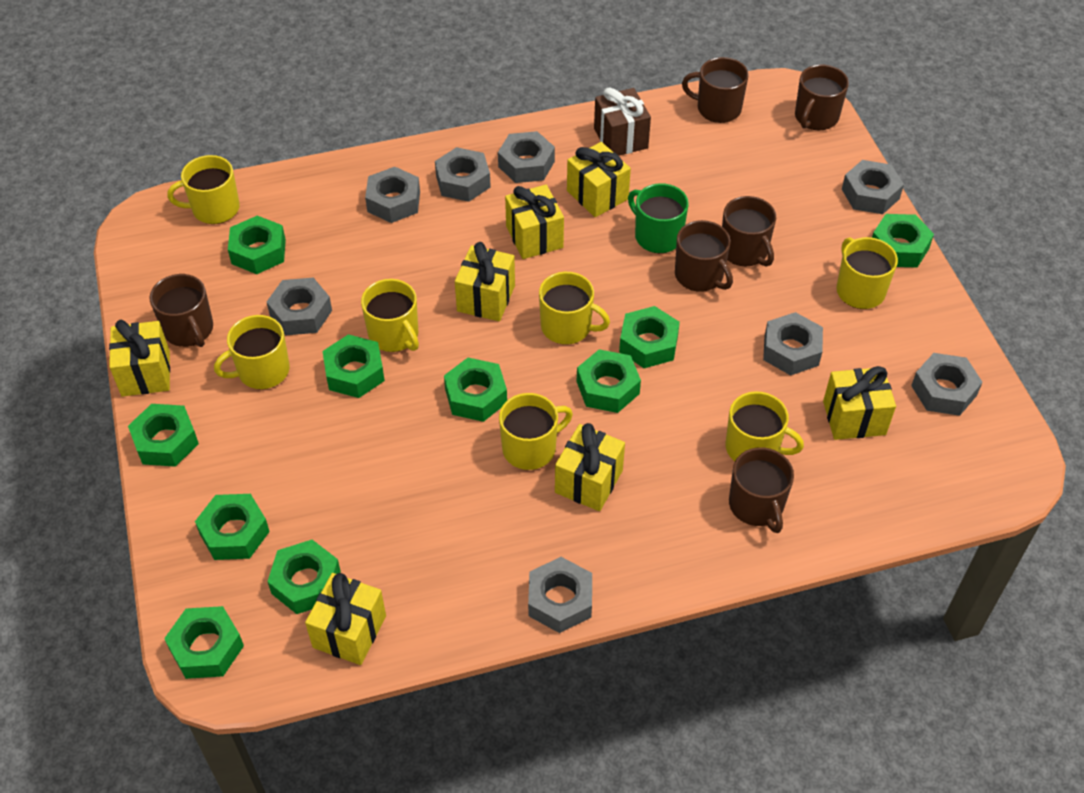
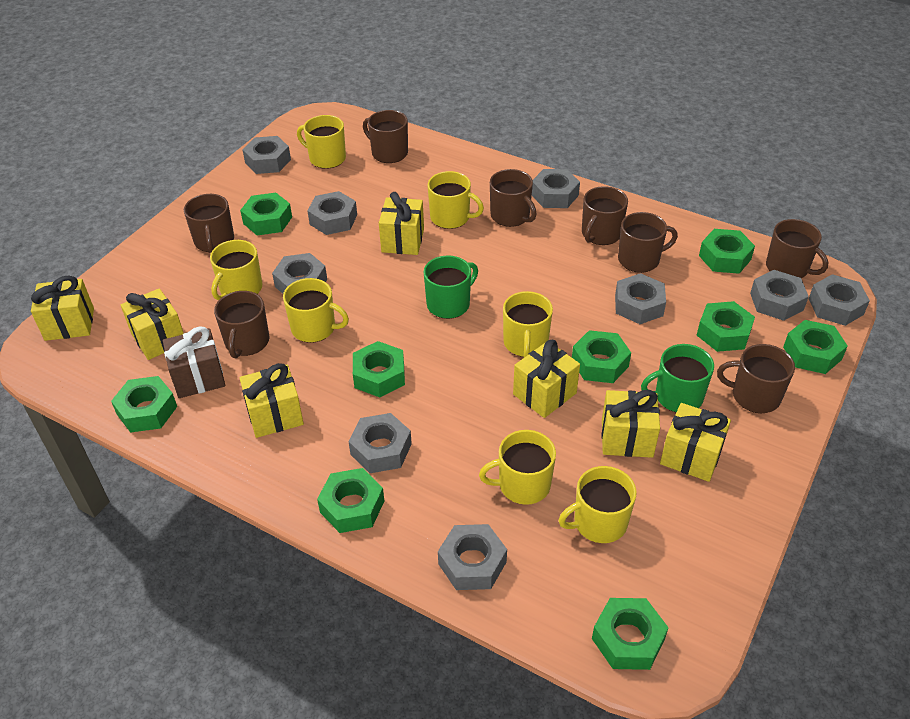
brown mug: 6 -> 8
green mug: 1 -> 2
green nut: 10 -> 9
grey nut: 8 -> 9

